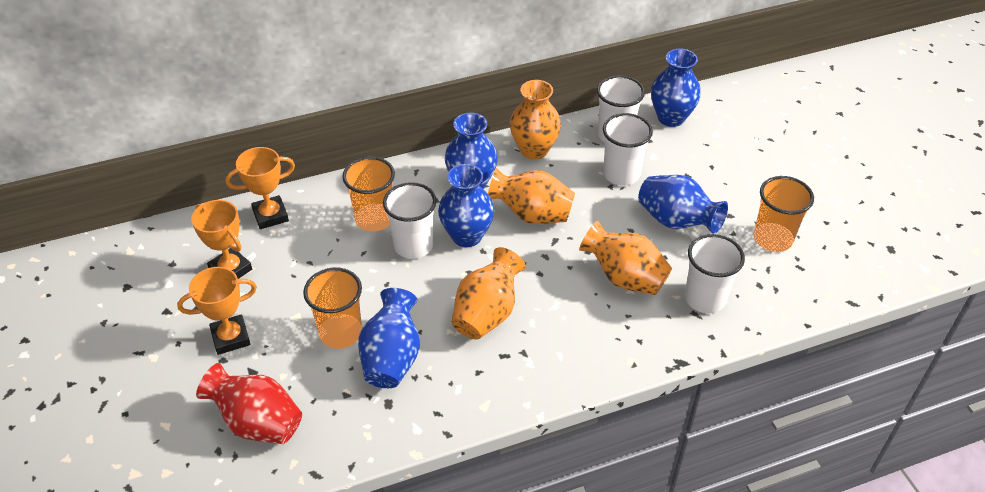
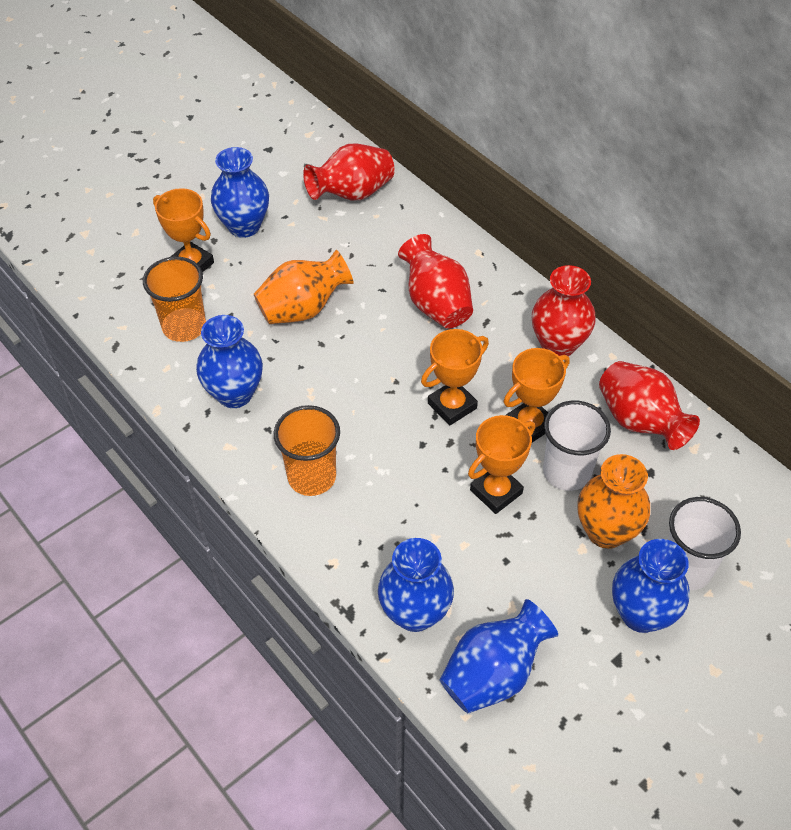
orange cup: 3 -> 2
orange trophy: 3 -> 4
orange vase: 4 -> 2
red vase: 1 -> 4
white cup: 4 -> 2

